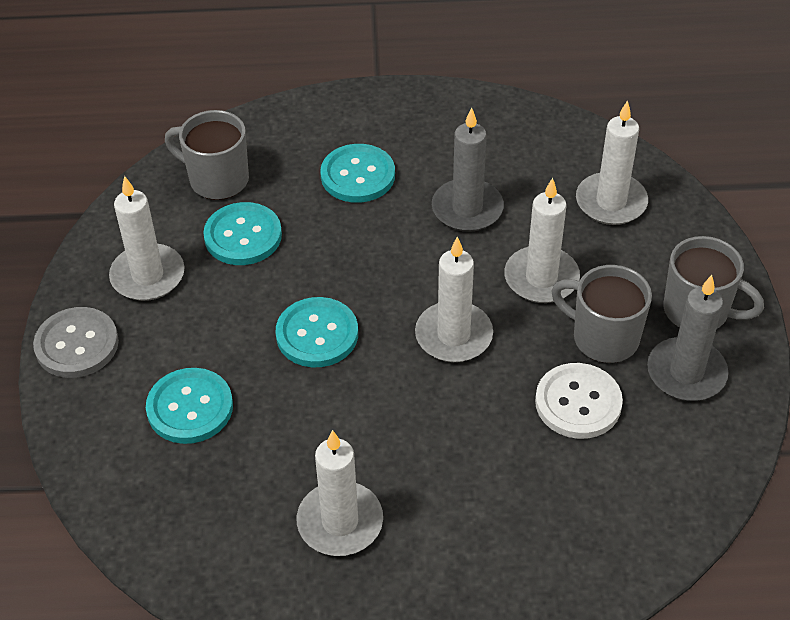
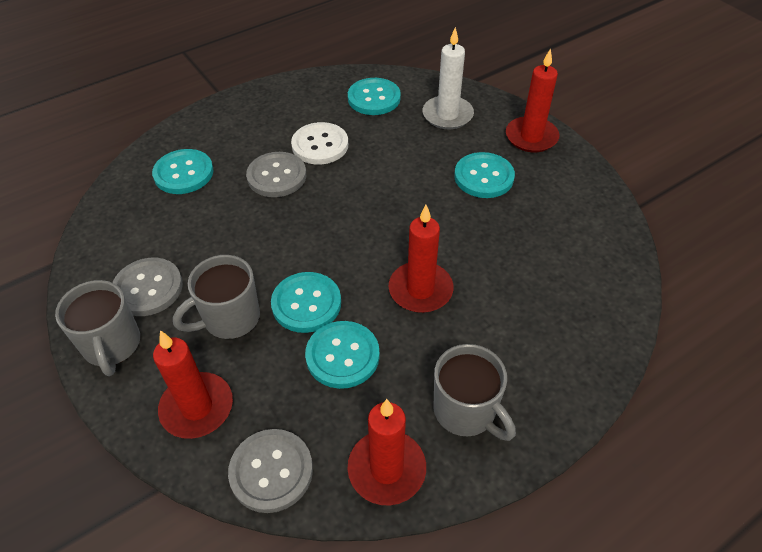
grey button: 1 -> 3
grey candle: 2 -> 0
red candle: 0 -> 4
turquoise button: 4 -> 5
white candle: 5 -> 1

